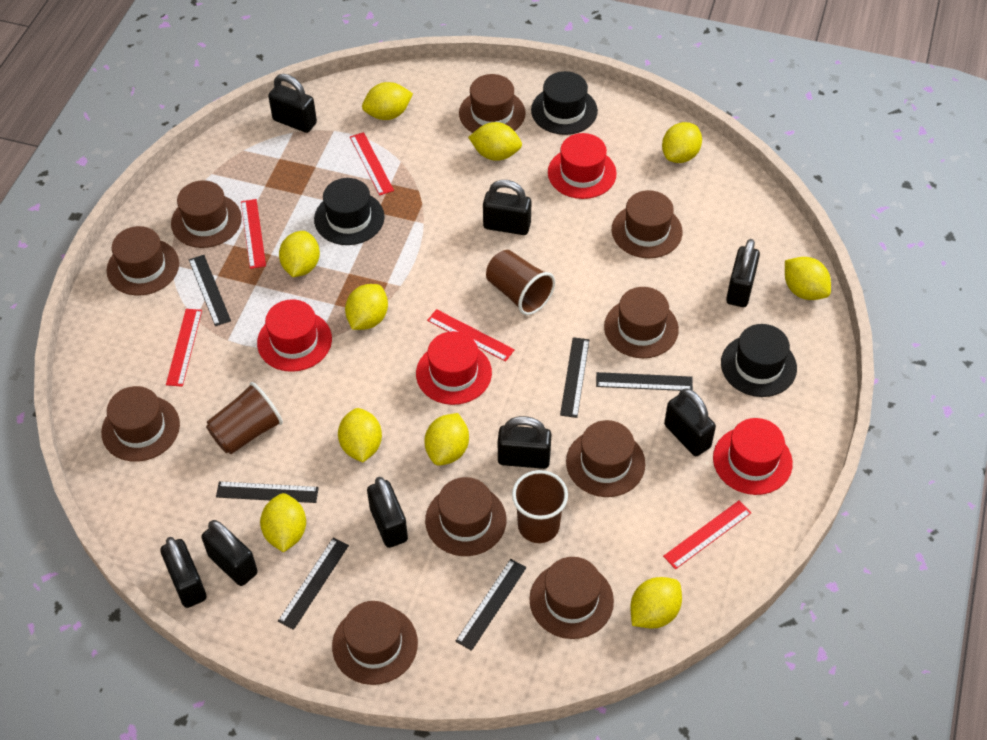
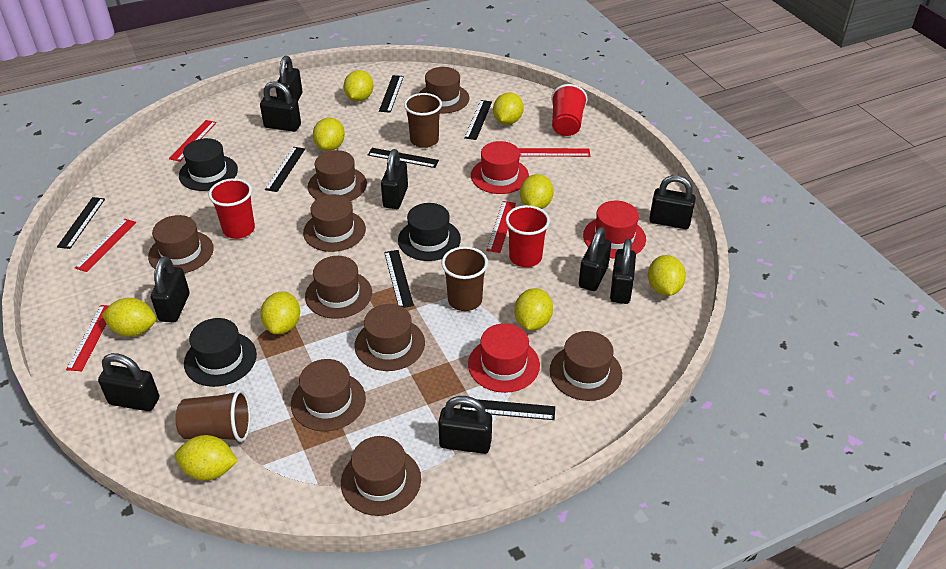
black padlock: 8 -> 9
black ruler: 6 -> 7
brown hat: 10 -> 9
red cup: 0 -> 3
red hat: 4 -> 3
yellow lemon: 10 -> 9

